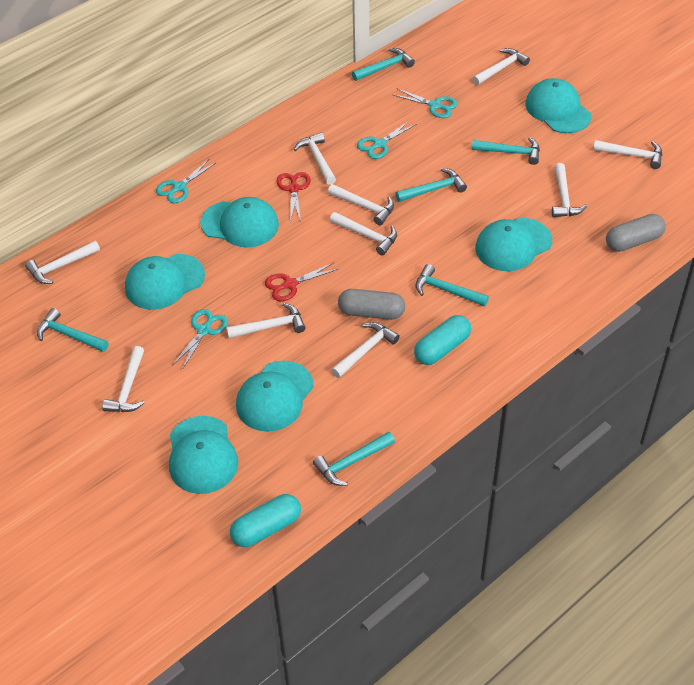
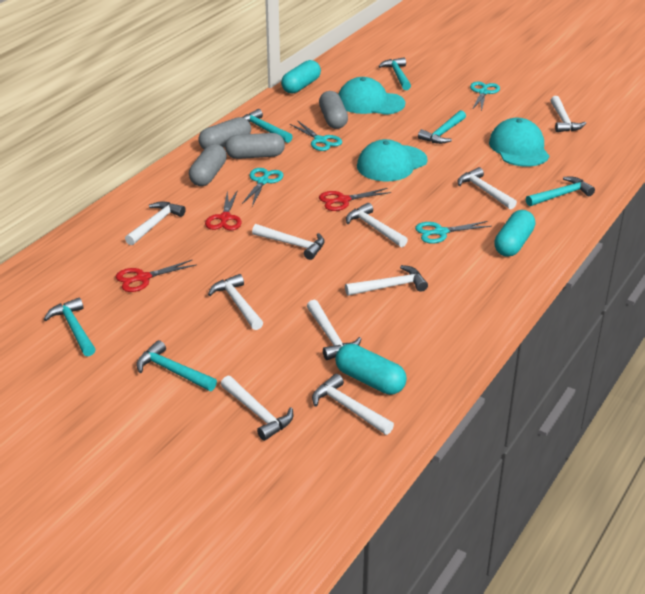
grey capsule: 2 -> 4
red scissors: 2 -> 3
turquoise cap: 6 -> 3
turquoise capsule: 2 -> 3

